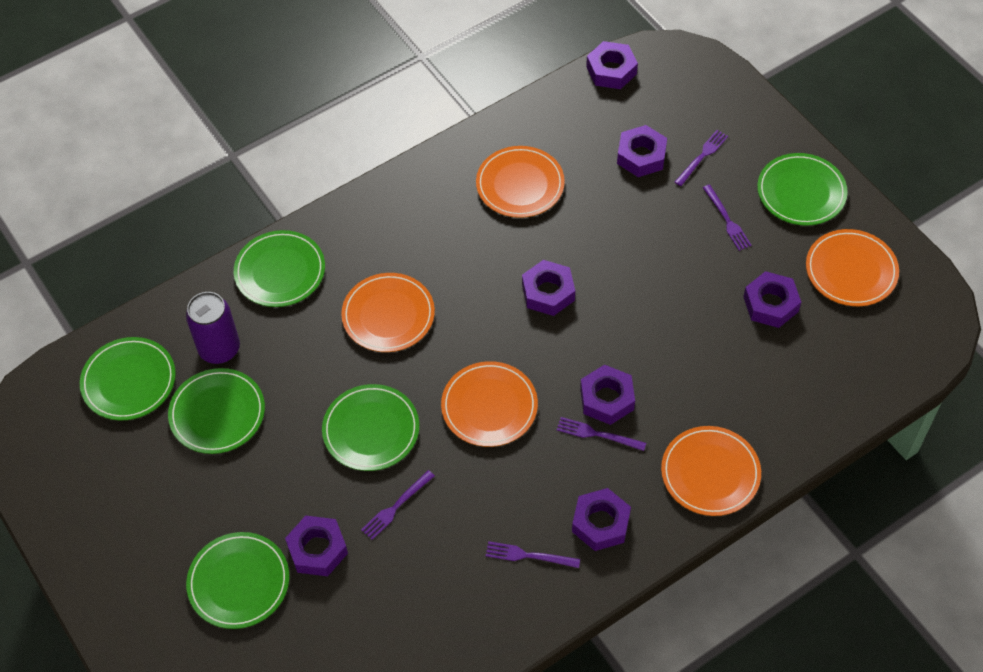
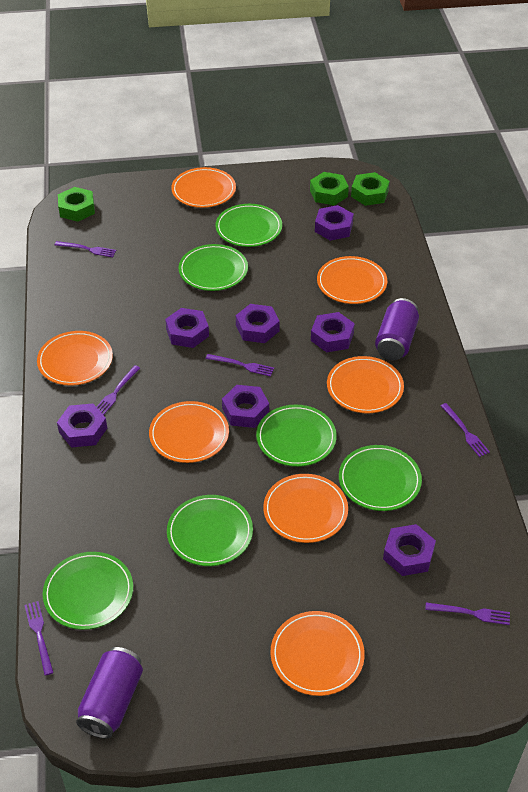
green nut: 0 -> 3
orange plate: 5 -> 7
purple can: 1 -> 2
purple fork: 5 -> 6

